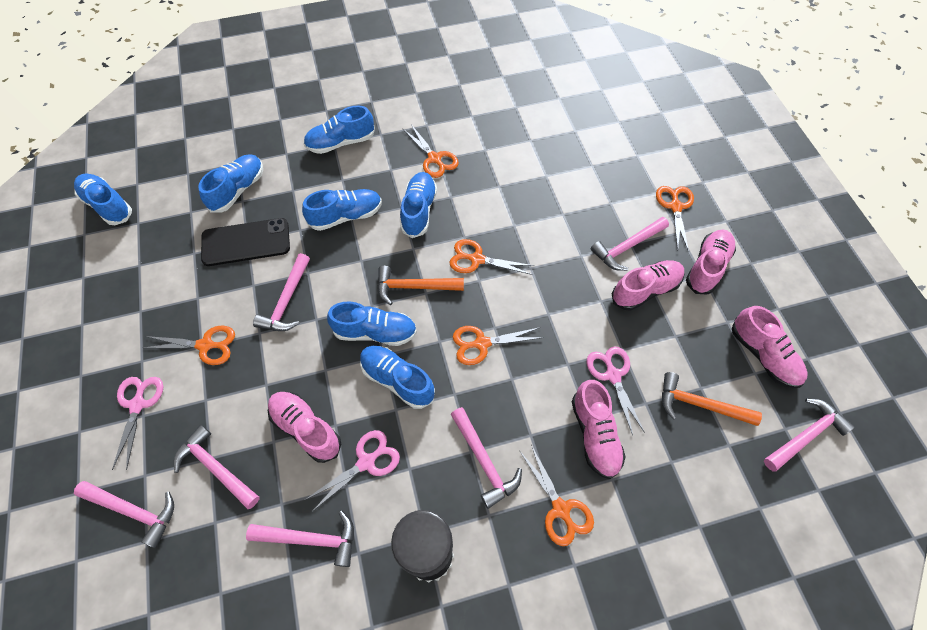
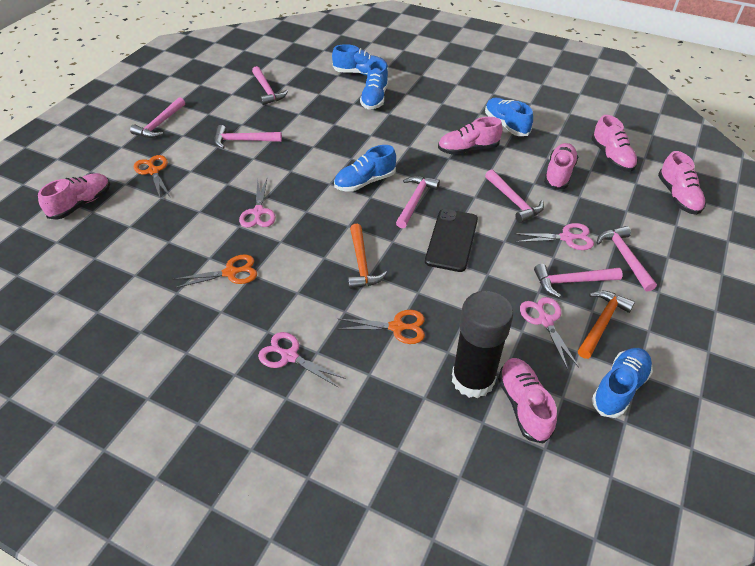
blue shoe: 7 -> 5
orange scissors: 6 -> 3
pink scissors: 3 -> 4
pink shoe: 5 -> 6

